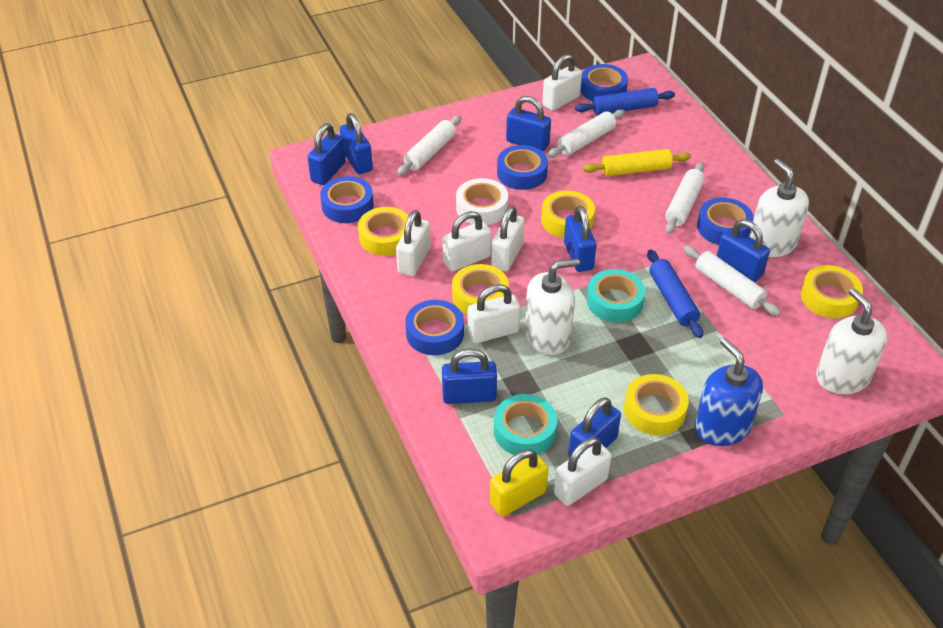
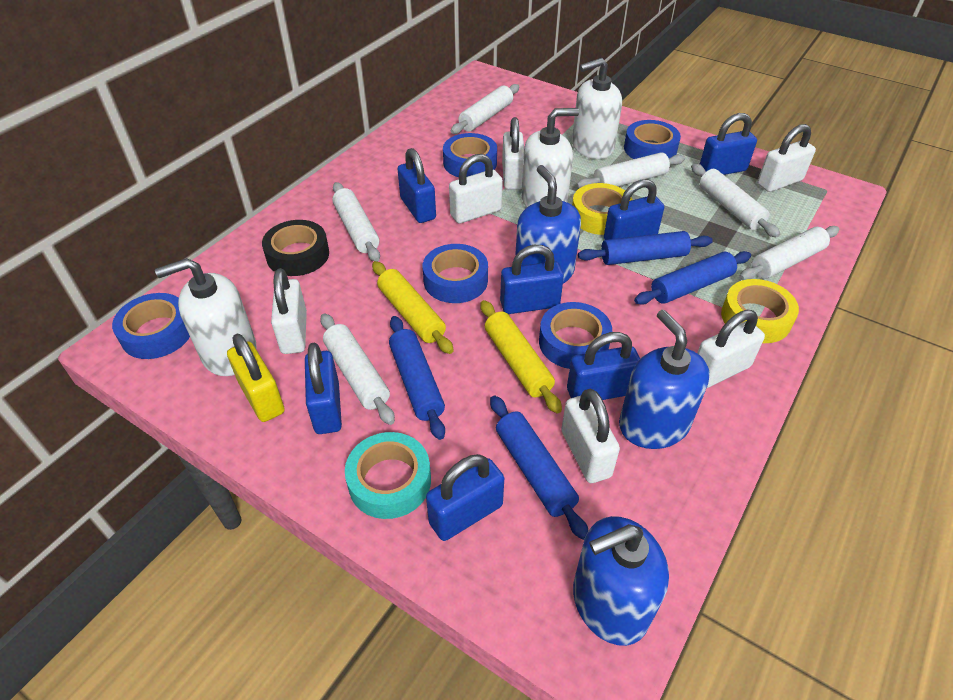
black tape: 0 -> 1
blue rolling pin: 2 -> 4
blue soap dispenser: 1 -> 3
turquoise tape: 2 -> 1
white rolling pin: 4 -> 6
white tape: 1 -> 0
yellow rolling pin: 1 -> 2
yellow tape: 5 -> 2

